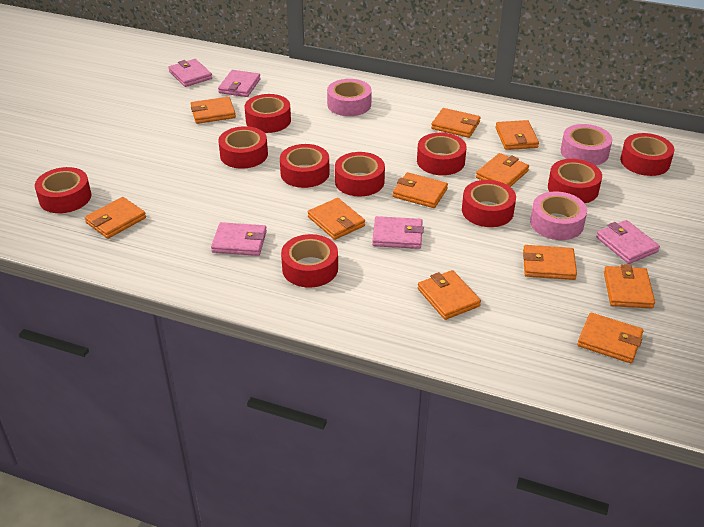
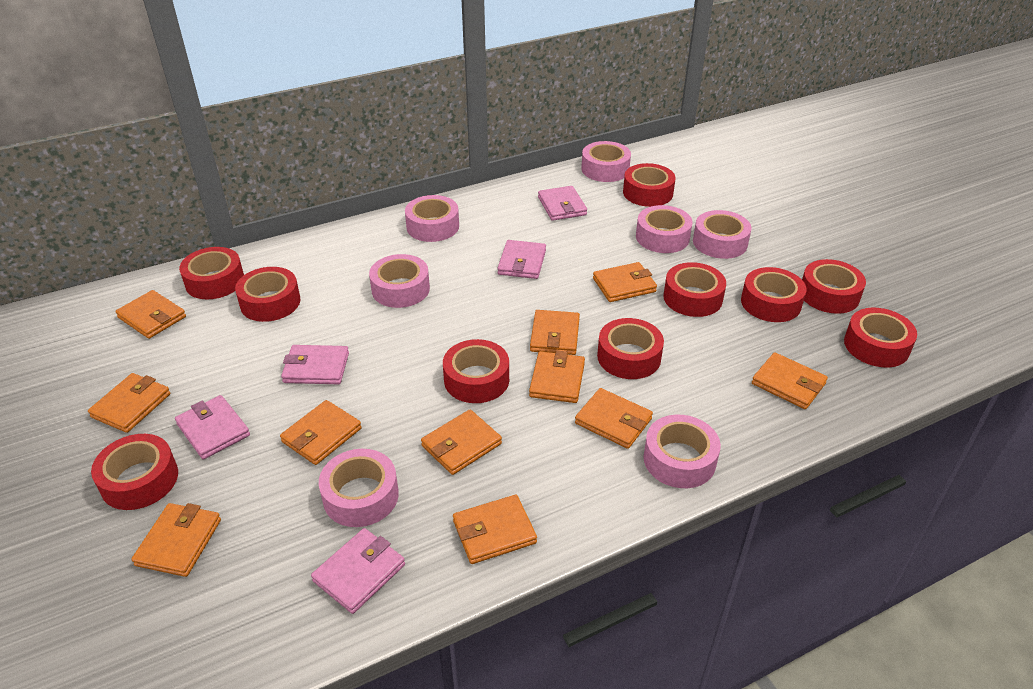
pink tape: 3 -> 7

